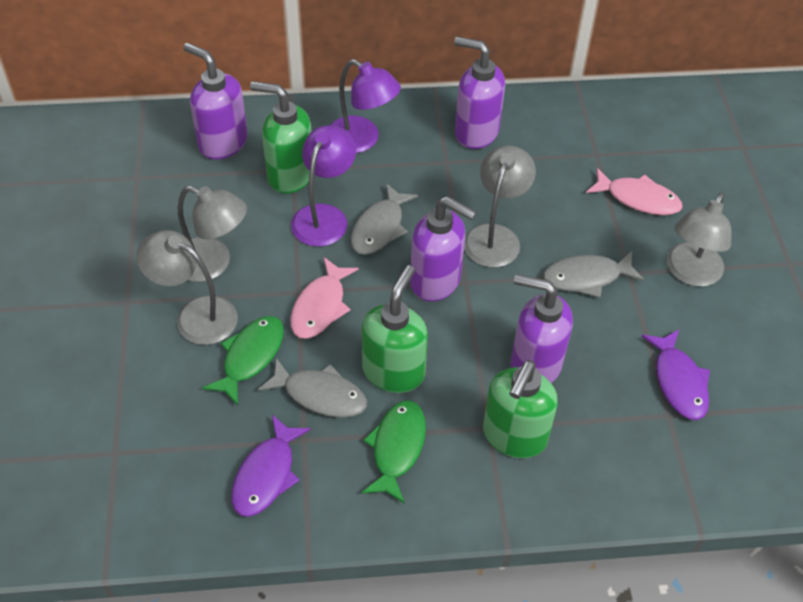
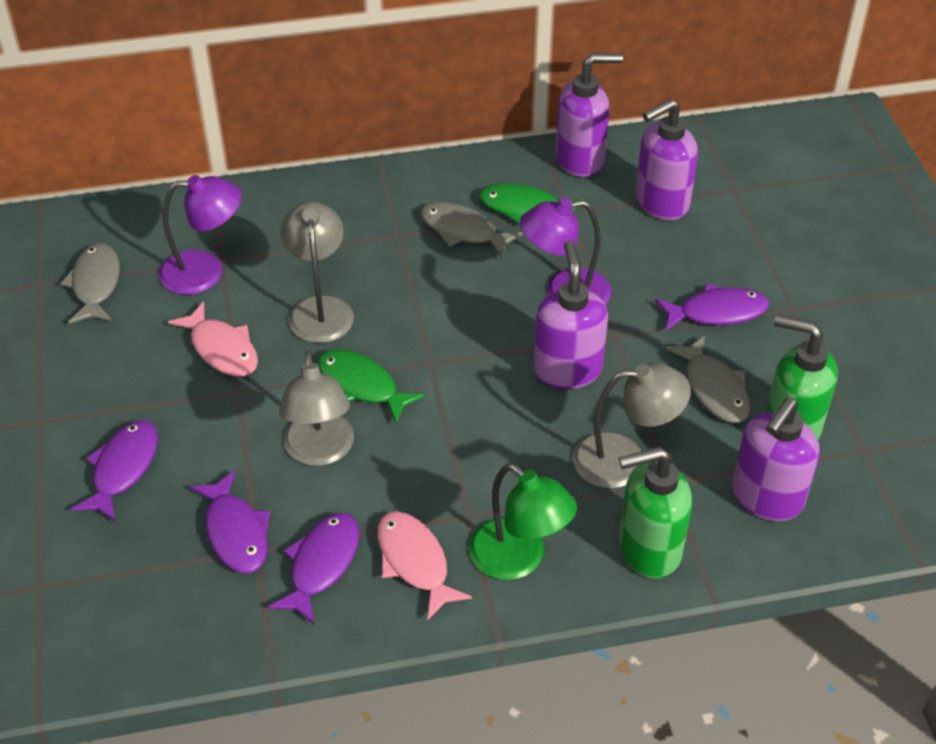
green lamp: 0 -> 1
green soap dispenser: 3 -> 2
grey lamp: 4 -> 3
purple fish: 2 -> 4

